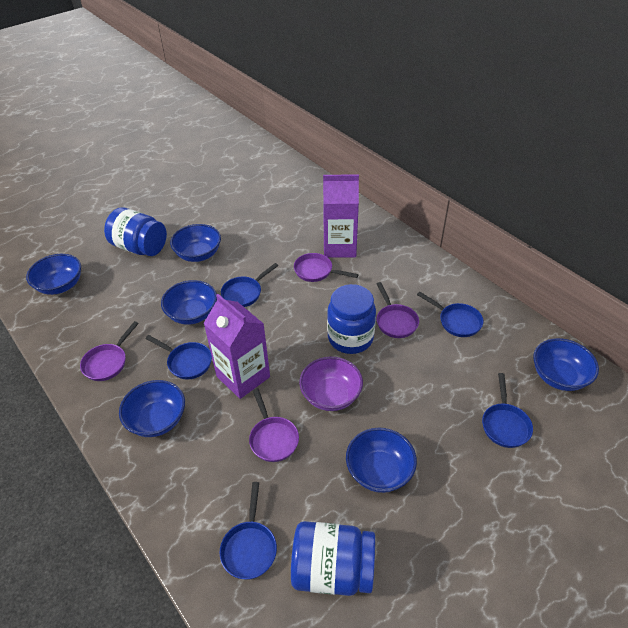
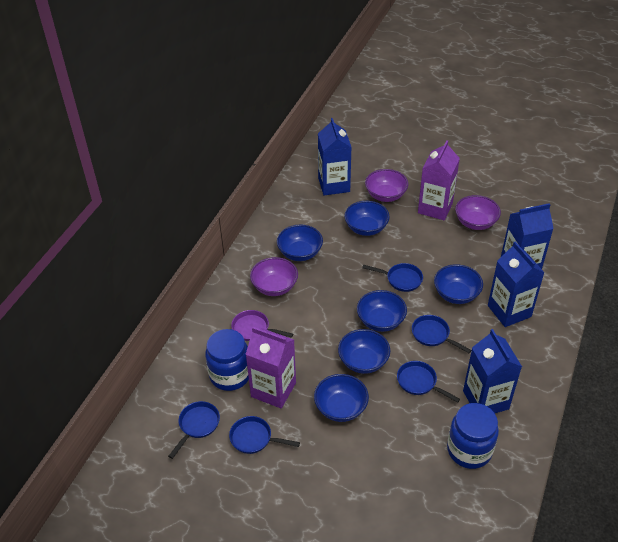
blue carton: 0 -> 4
blue jar: 3 -> 2
purple bowl: 1 -> 3
purple pan: 4 -> 1

